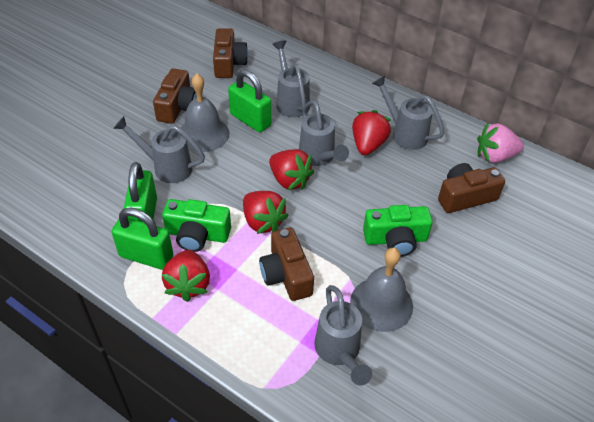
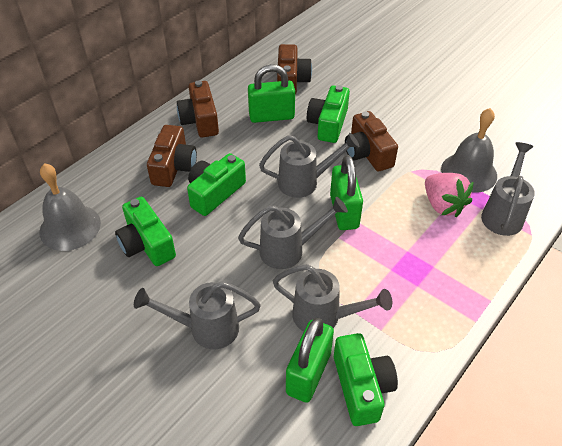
green camera: 2 -> 4
red strawberry: 4 -> 0

